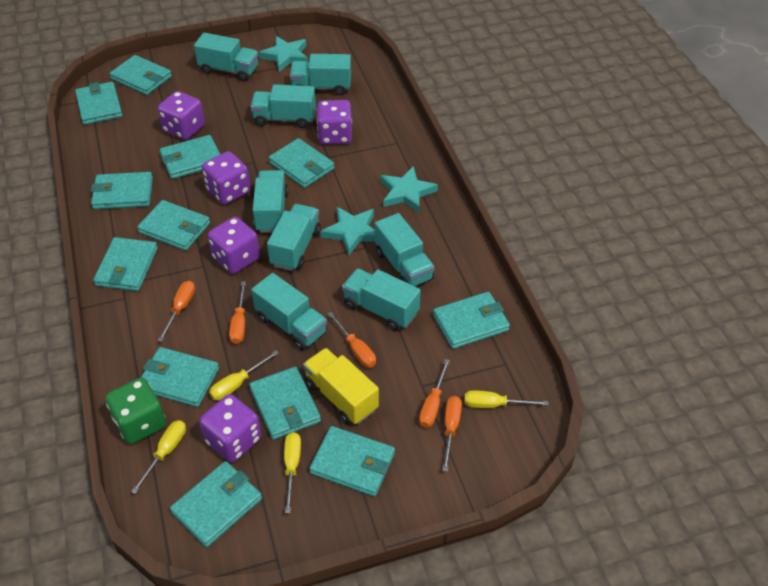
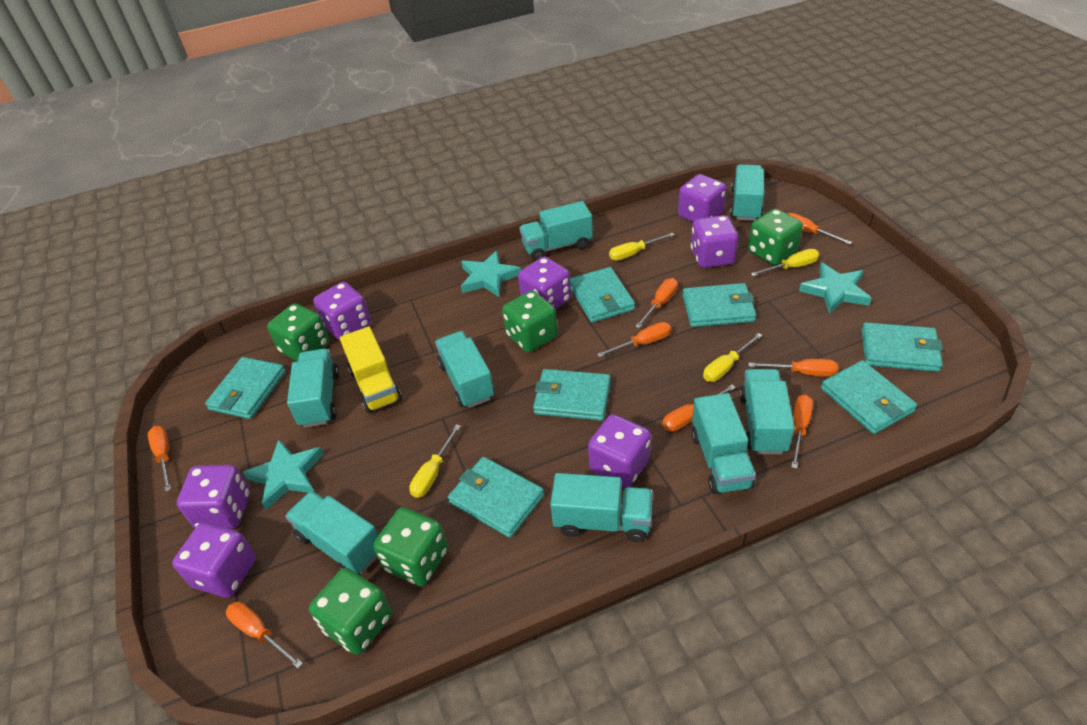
green dice: 1 -> 5
orange screwdriver: 5 -> 8
purple dice: 5 -> 7
turquoise wallet: 12 -> 7

